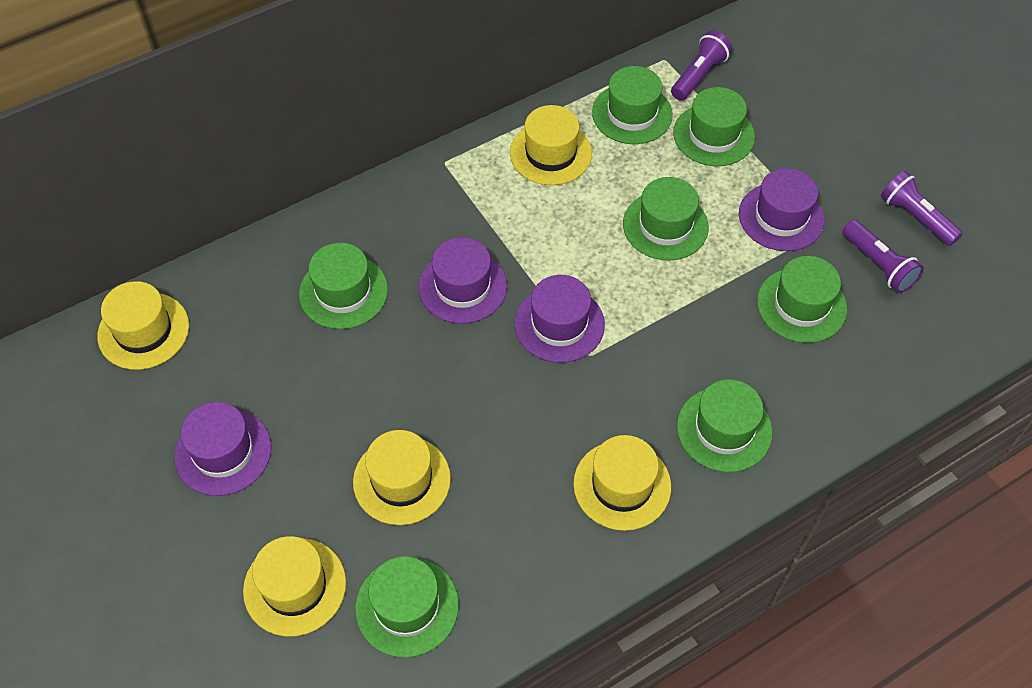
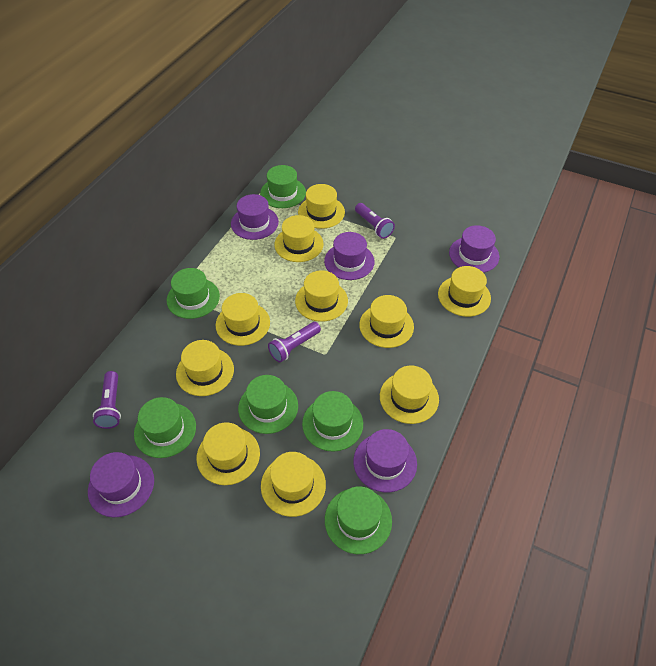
green hat: 7 -> 6
purple hat: 4 -> 5
yellow hat: 5 -> 10

